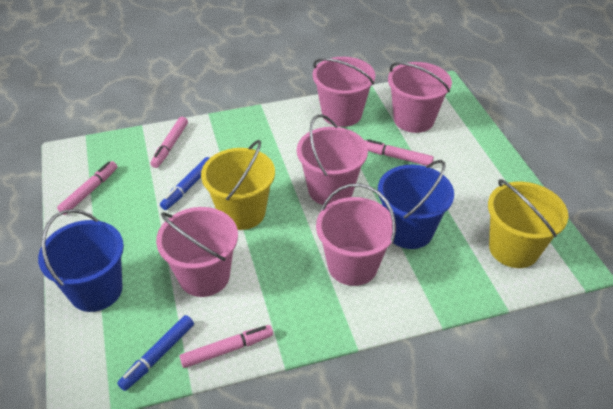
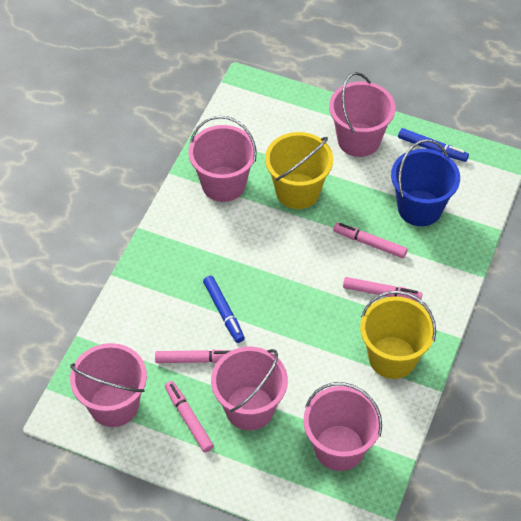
blue bucket: 2 -> 1

